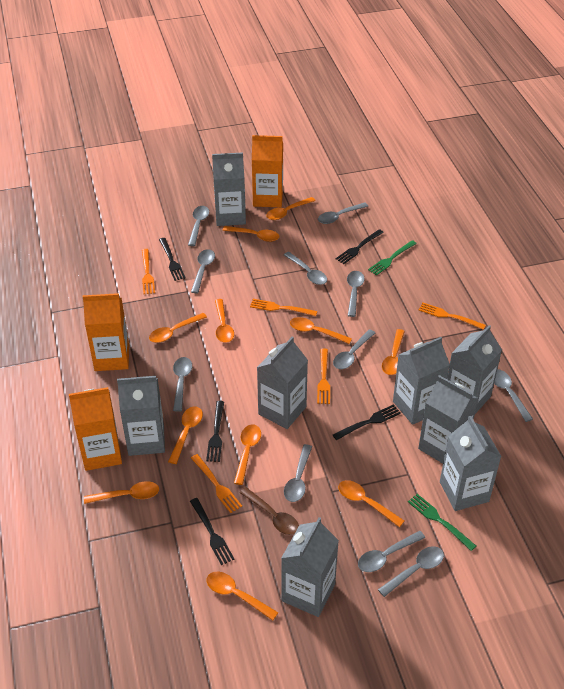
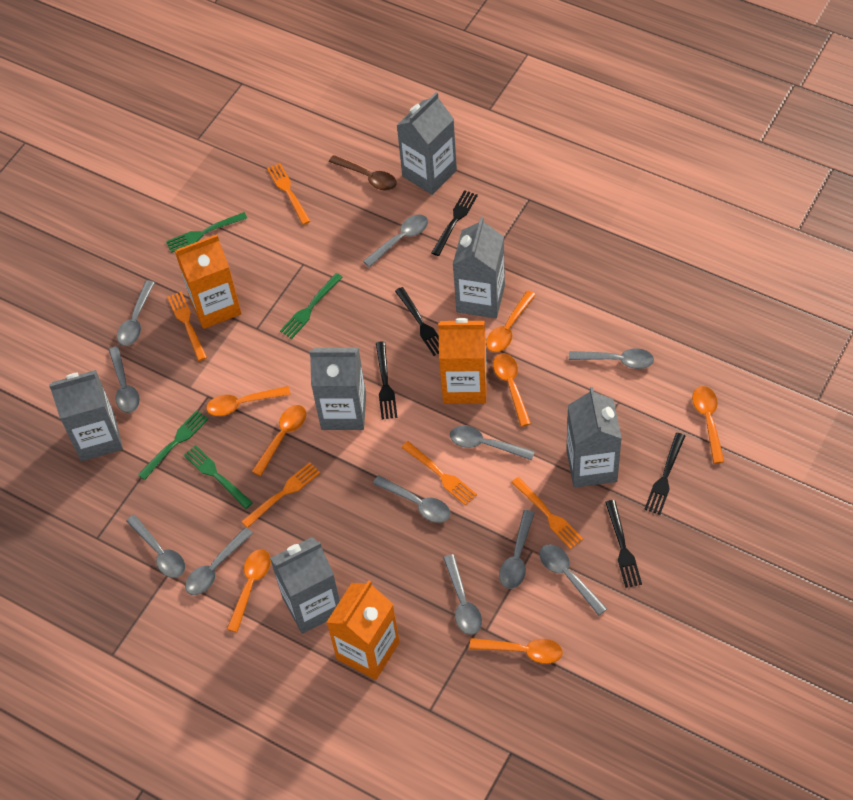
green fork: 2 -> 4
grey carton: 8 -> 6
orange spoon: 11 -> 7

